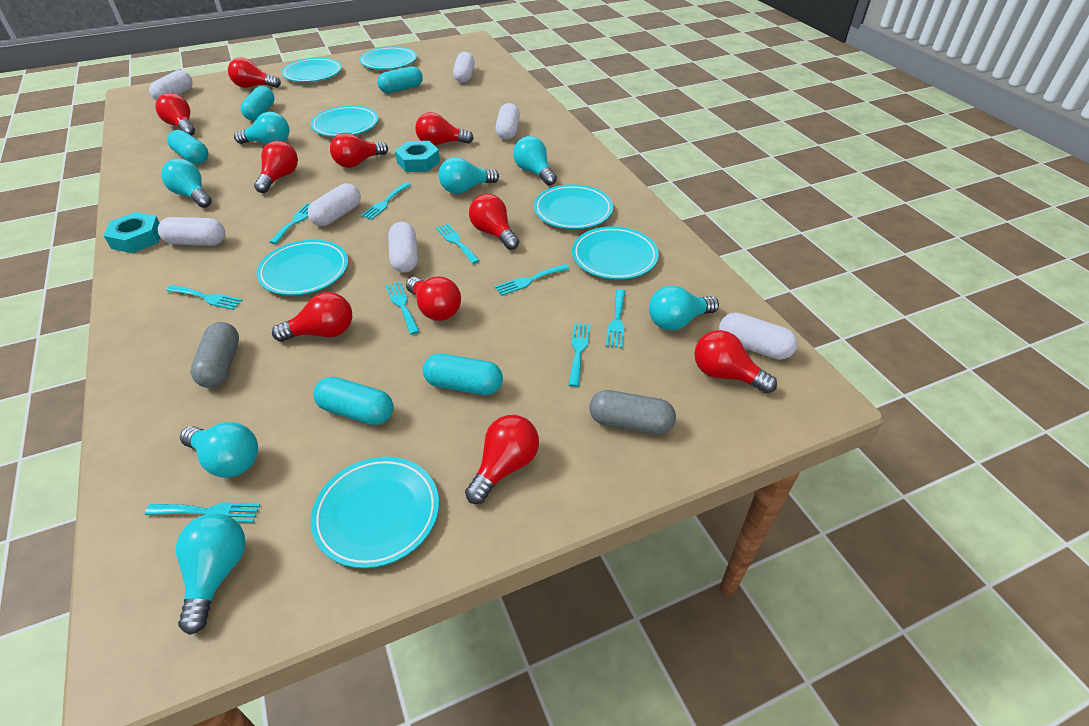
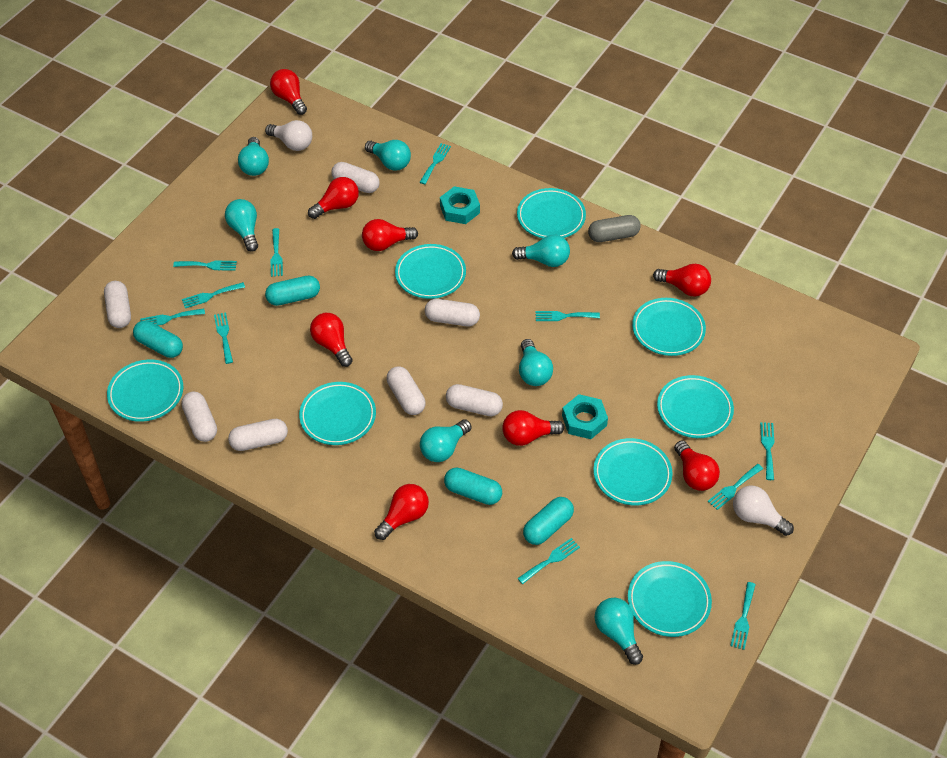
grey capsule: 2 -> 1
red light bulb: 10 -> 8
turquoise capsule: 5 -> 4
turquoise fork: 9 -> 11
turquoise plate: 7 -> 8
white light bulb: 0 -> 2

